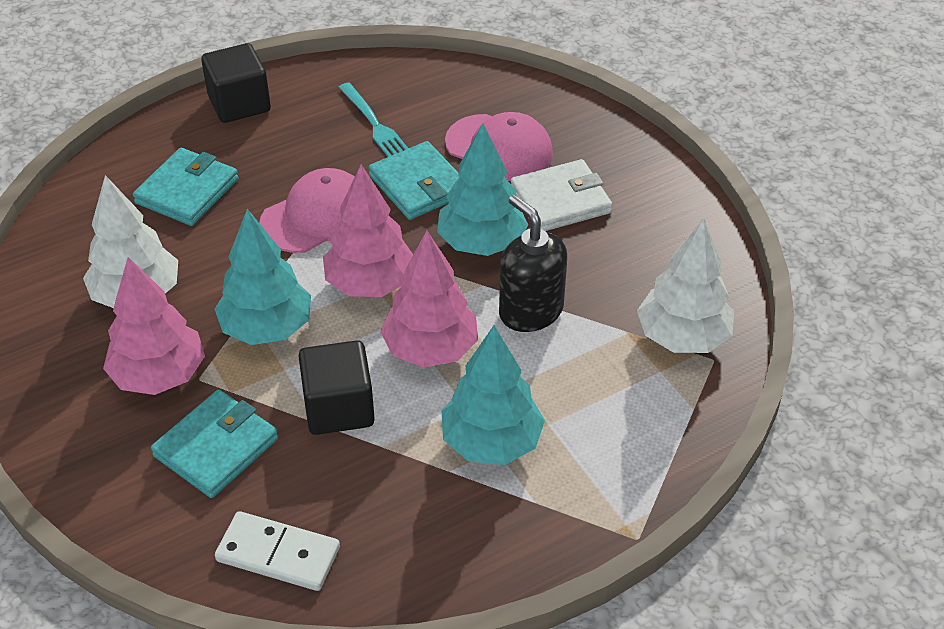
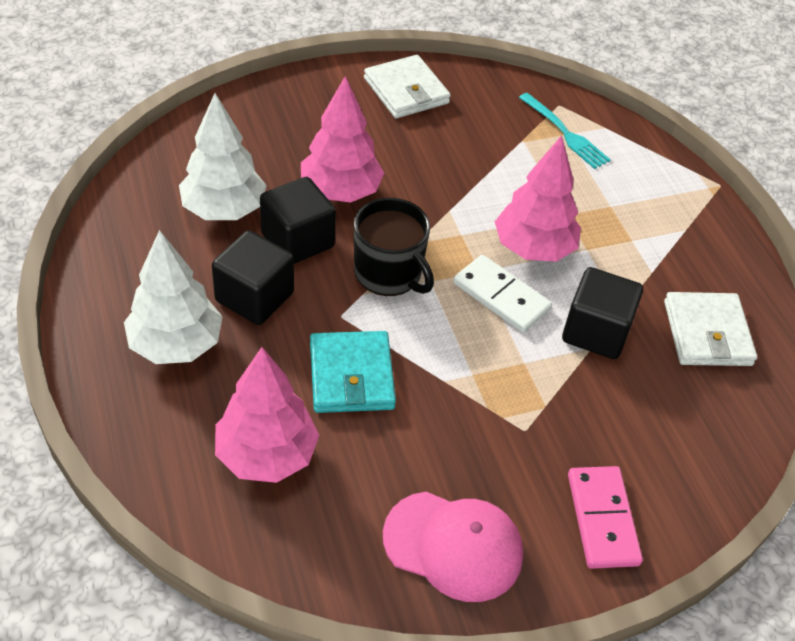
black cube: 2 -> 3
black mug: 0 -> 1
black soap dispenser: 1 -> 0
pink cap: 2 -> 1
pink domino: 0 -> 1
turquoise tree: 3 -> 0
turquoise wallet: 3 -> 1
white wallet: 1 -> 2

